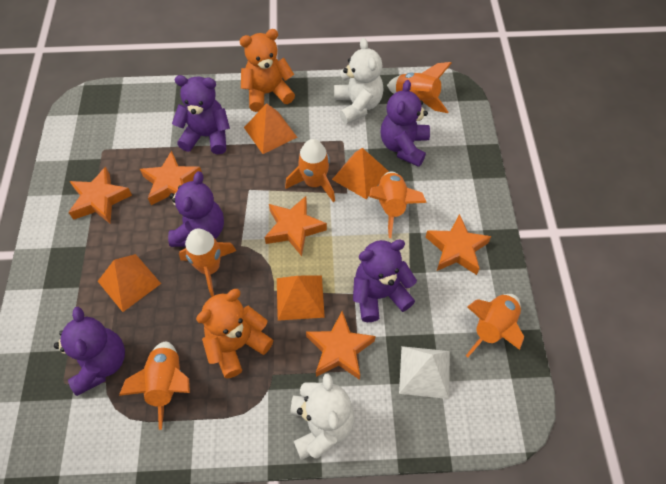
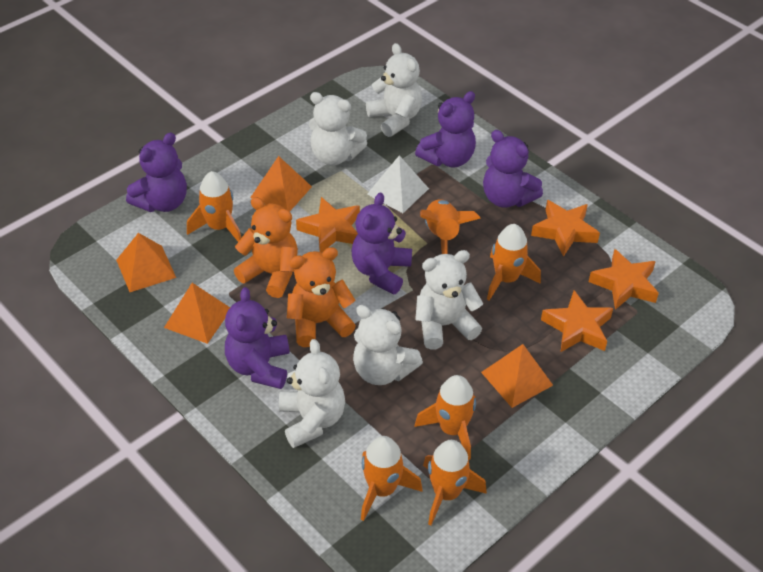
orange star: 5 -> 4
white teddy bear: 2 -> 5

